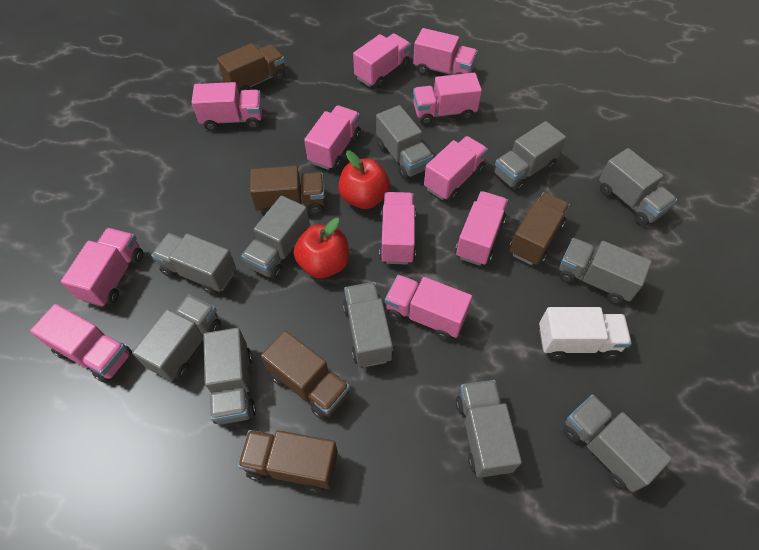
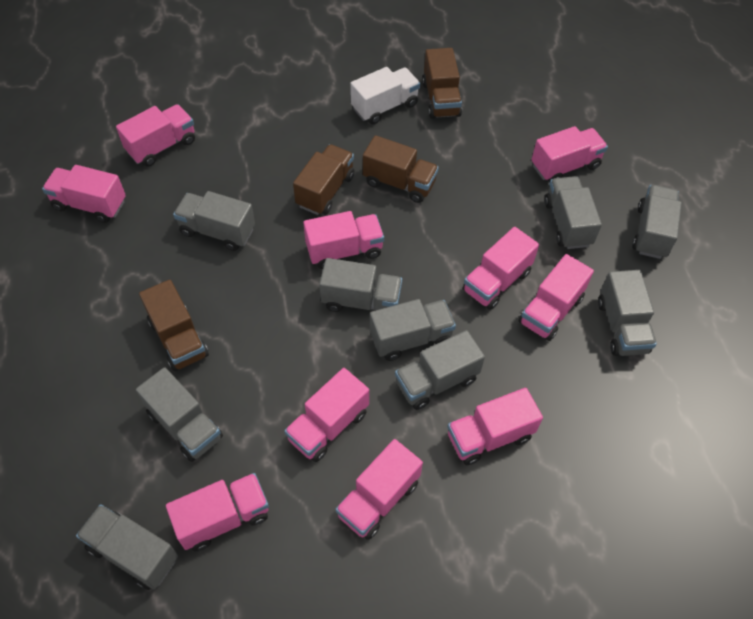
brown truck: 5 -> 4
grey truck: 11 -> 9
pink truck: 11 -> 10
red apple: 2 -> 0

